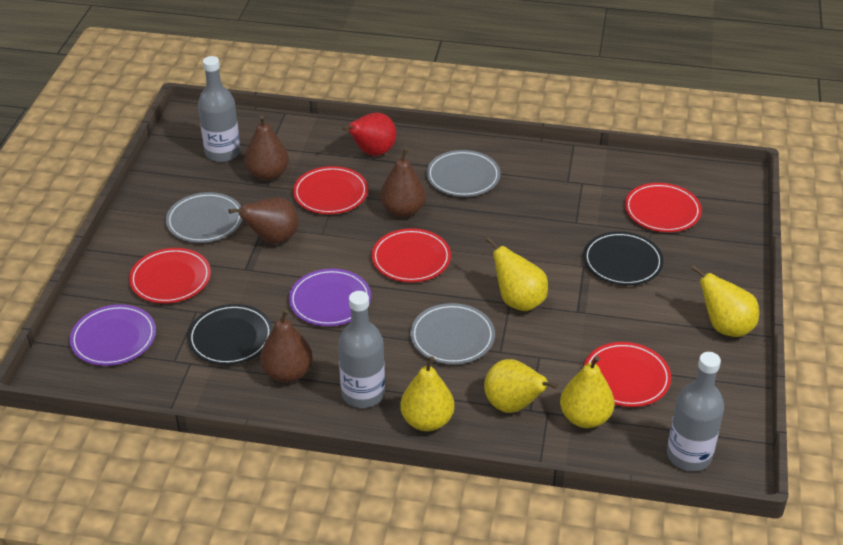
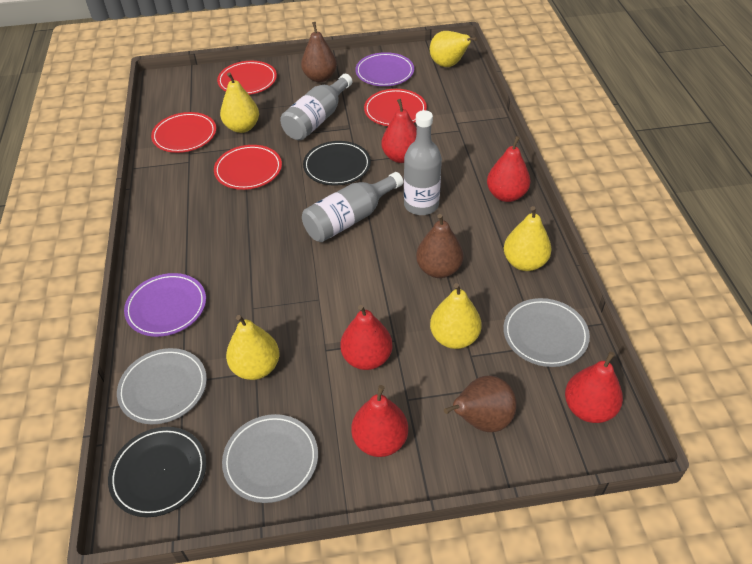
brown pear: 4 -> 3
red pear: 1 -> 5
red plate: 5 -> 4

